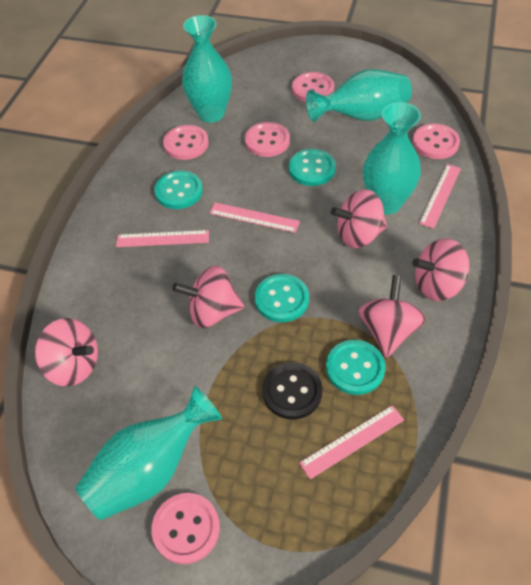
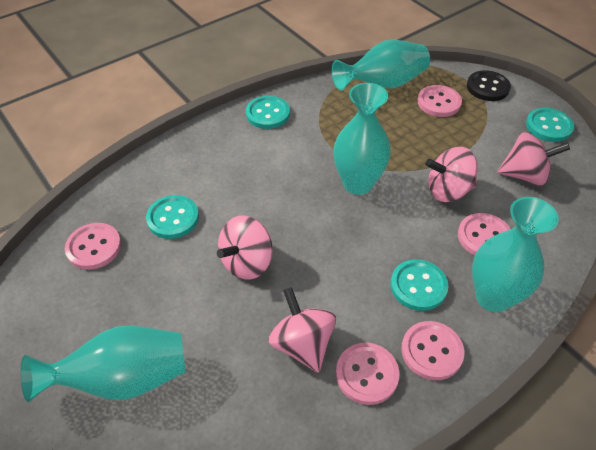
pink ruler: 4 -> 0
pink spinning top: 5 -> 4

